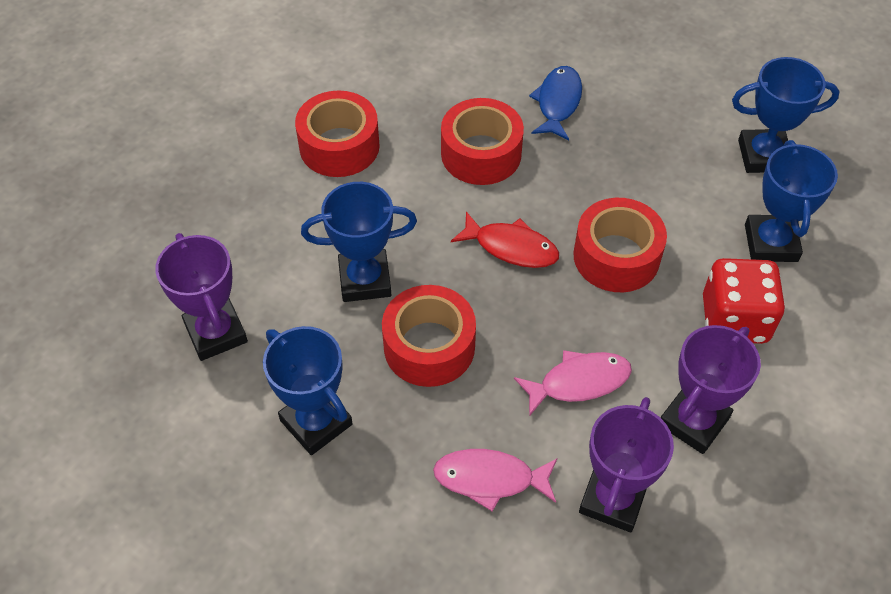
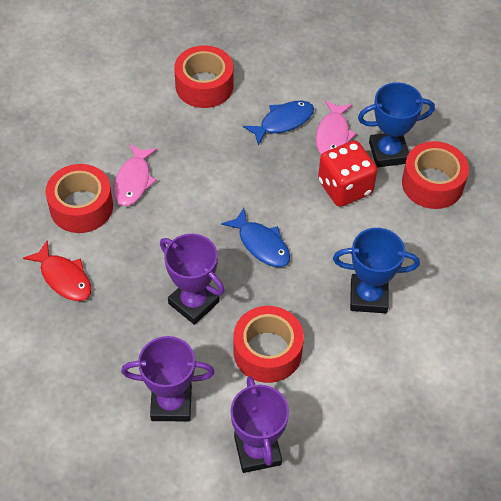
blue fish: 1 -> 2
blue trophy: 4 -> 2

